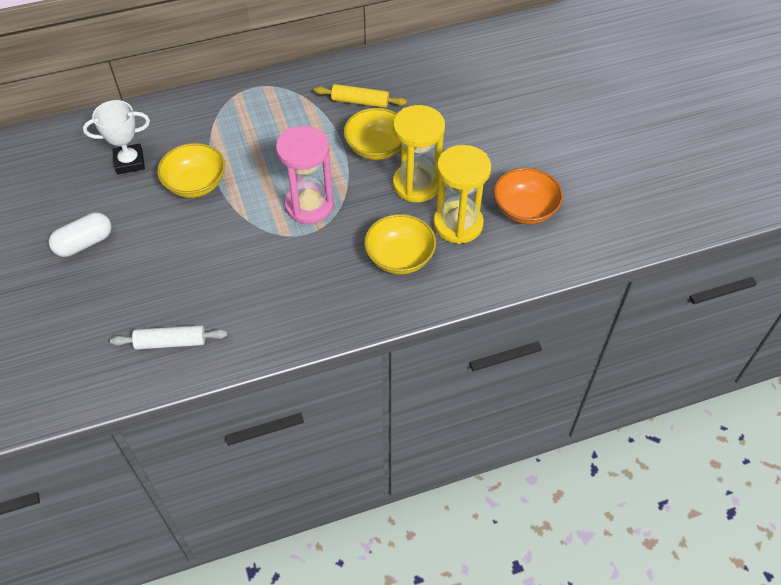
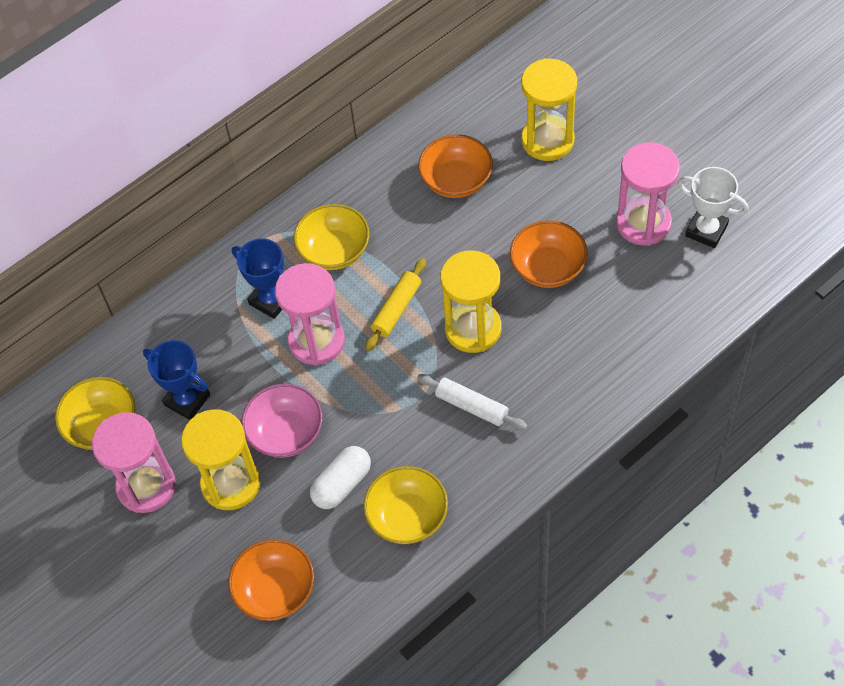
blue trophy: 0 -> 2
orange bowl: 1 -> 3
pink bowl: 0 -> 1
pink hourglass: 1 -> 3
yellow hourglass: 2 -> 3

